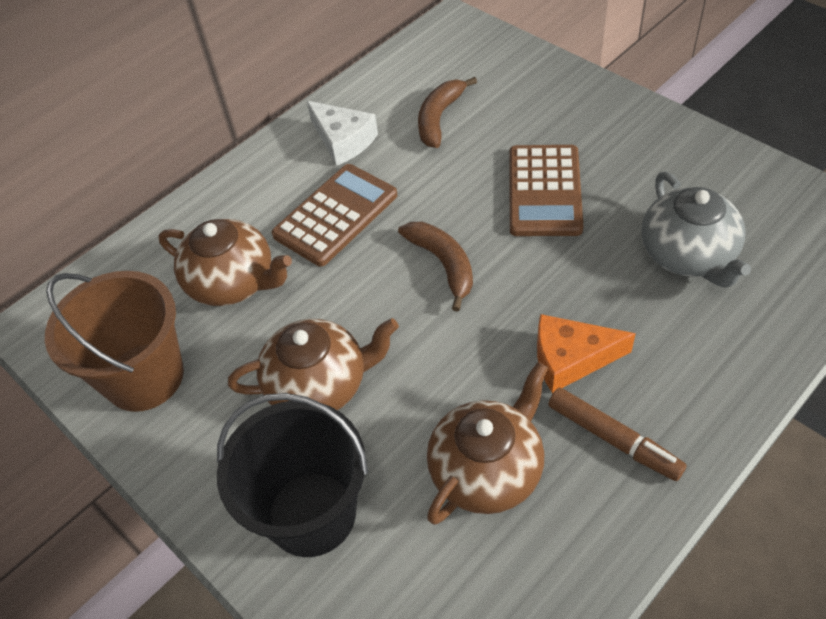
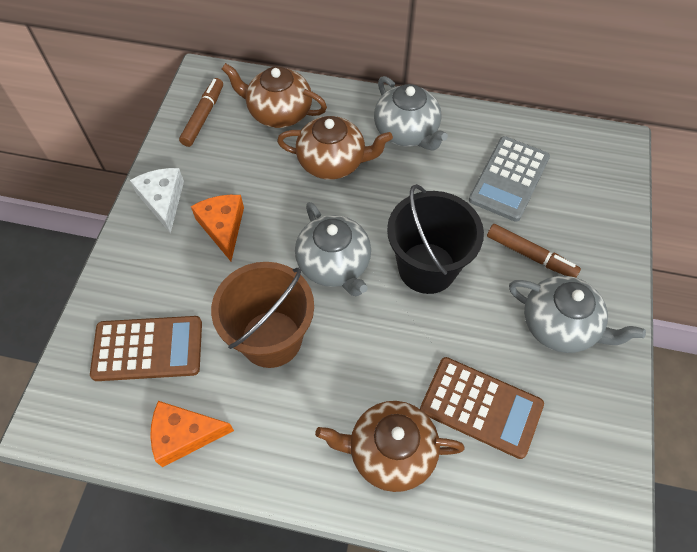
brown banana: 2 -> 0
brown marker: 1 -> 2
grey calculator: 0 -> 1
grey teapot: 1 -> 3
orange cheese: 1 -> 2

